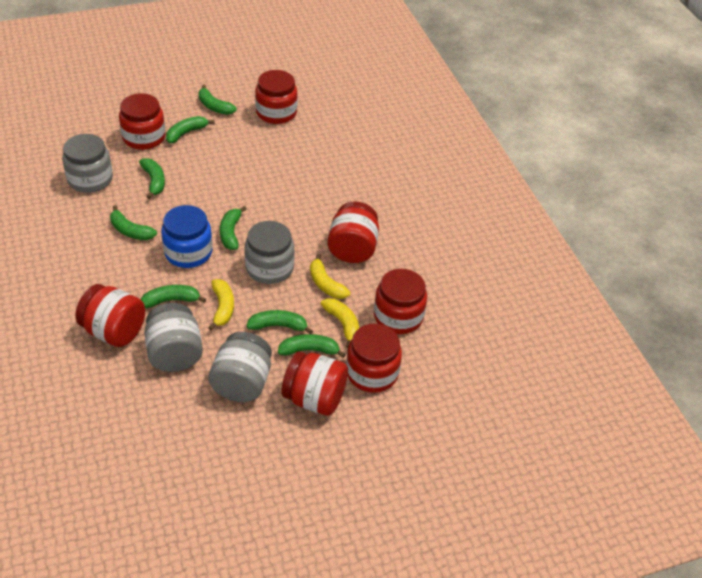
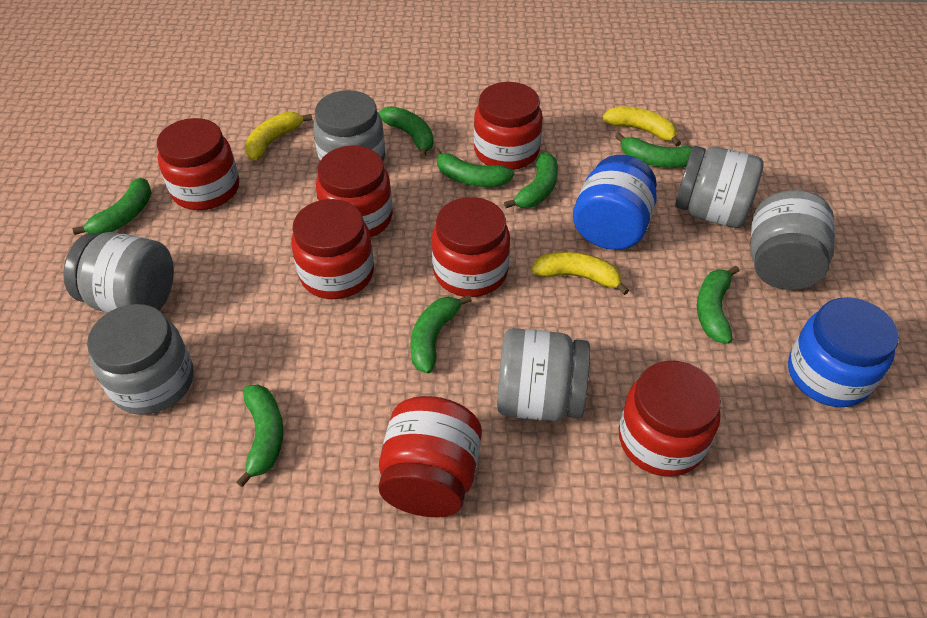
blue jar: 1 -> 2
grey jar: 4 -> 6

